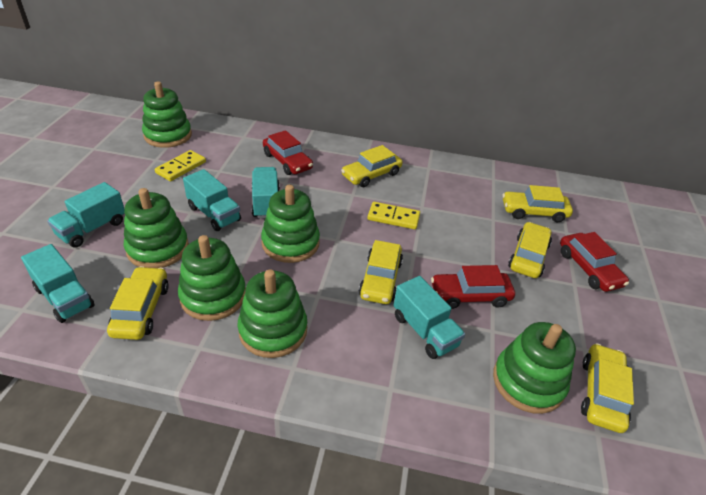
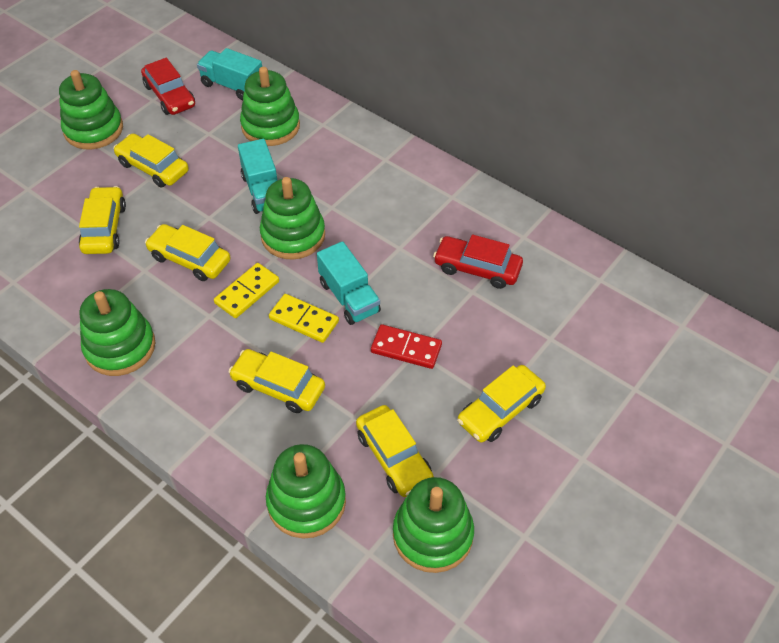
red car: 3 -> 2
red domino: 0 -> 1
turquoise truck: 5 -> 3

